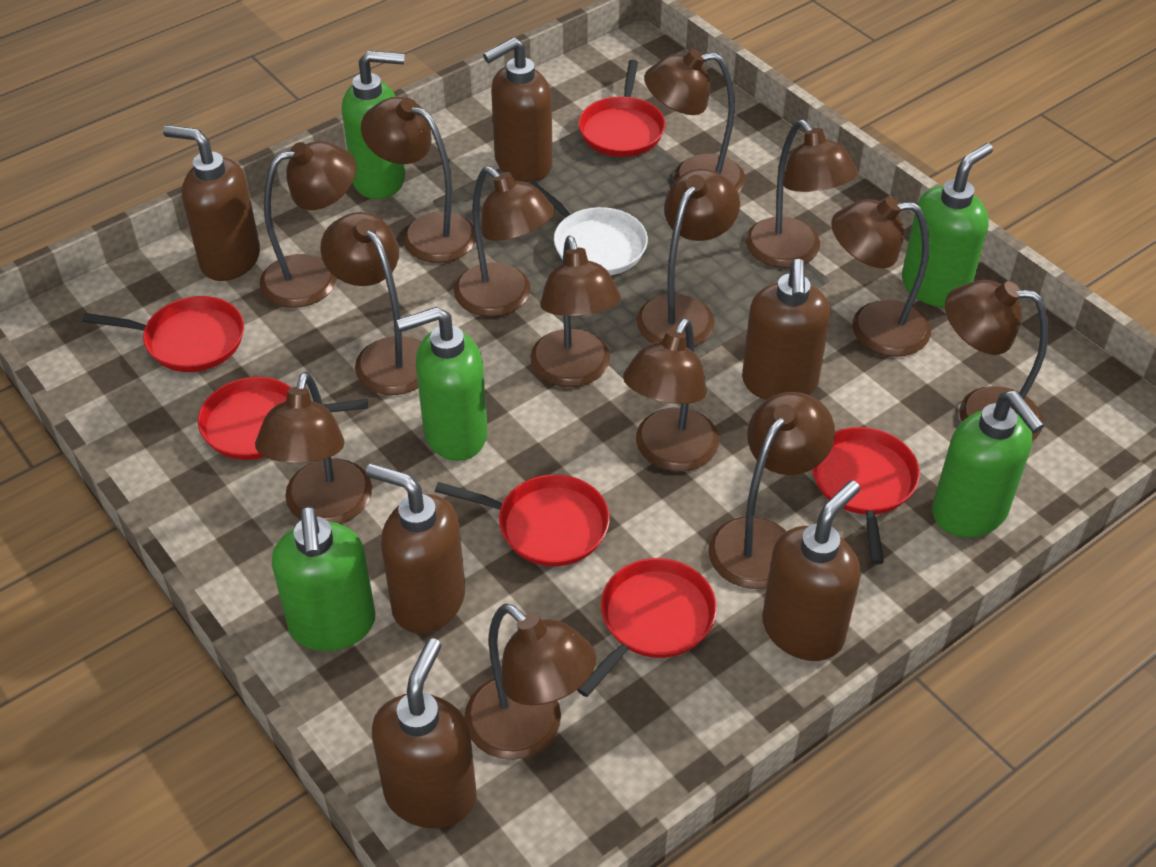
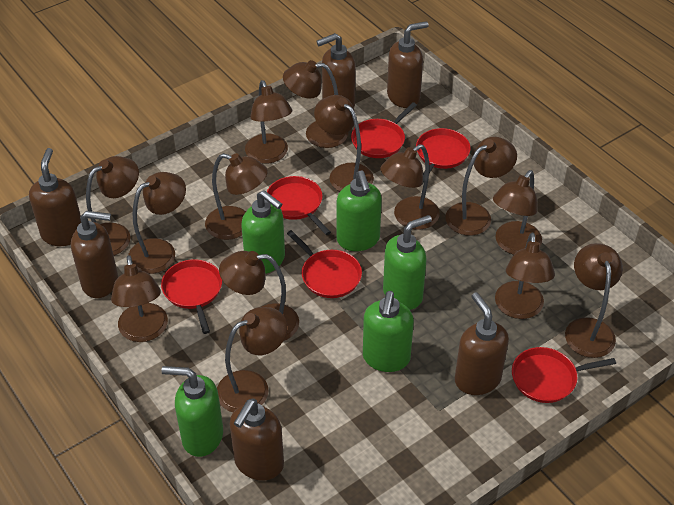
white pan: 1 -> 0

